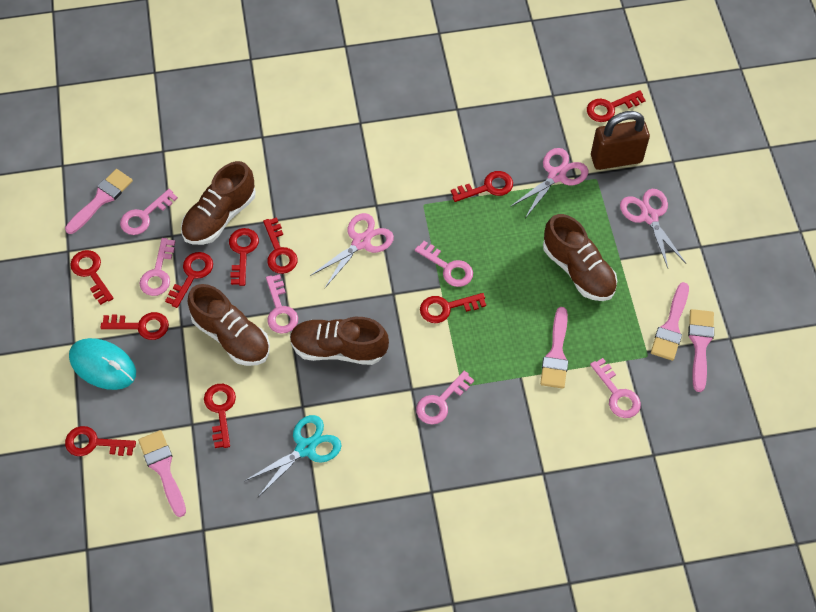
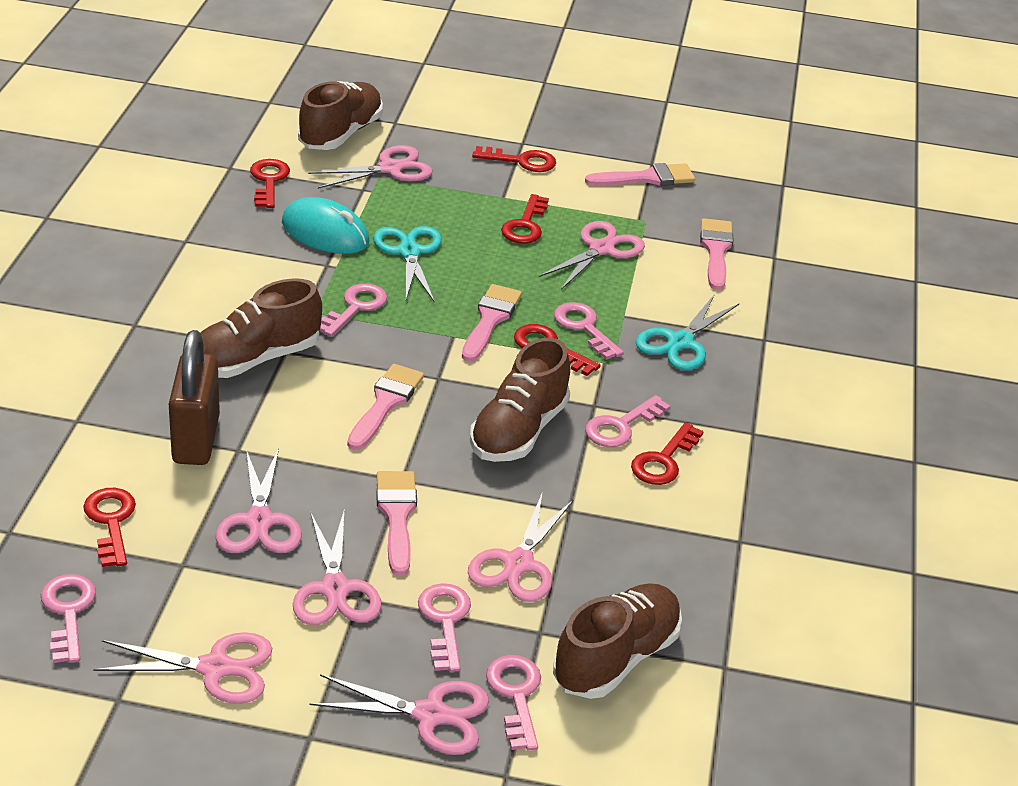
pink scissors: 3 -> 7
red key: 10 -> 6
turquoise scissors: 1 -> 2

